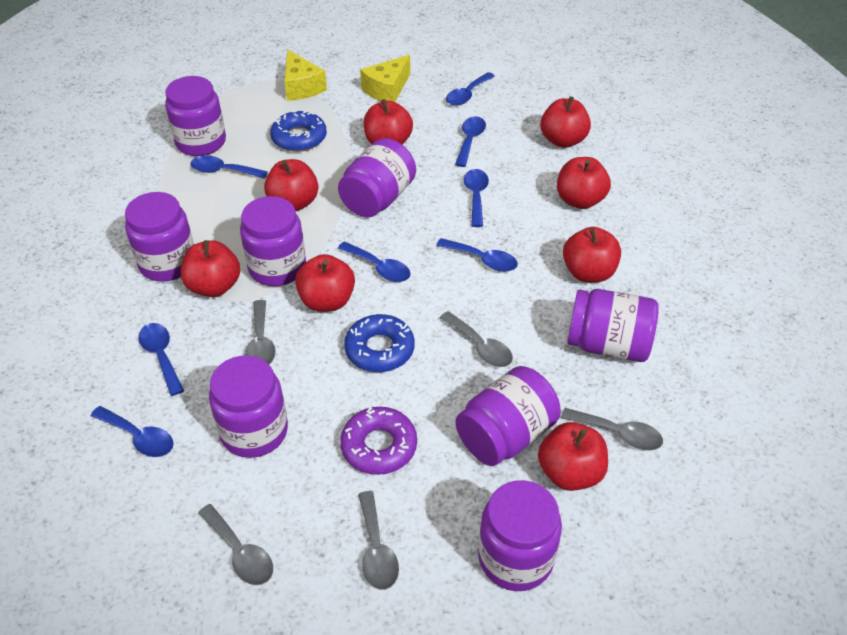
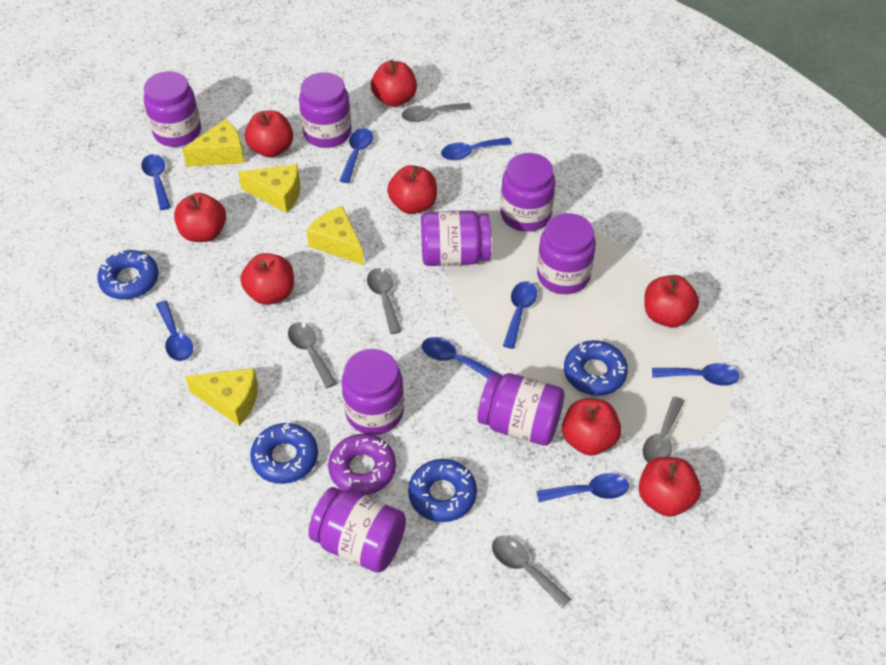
blue donut: 2 -> 4
yellow cheese: 2 -> 4

